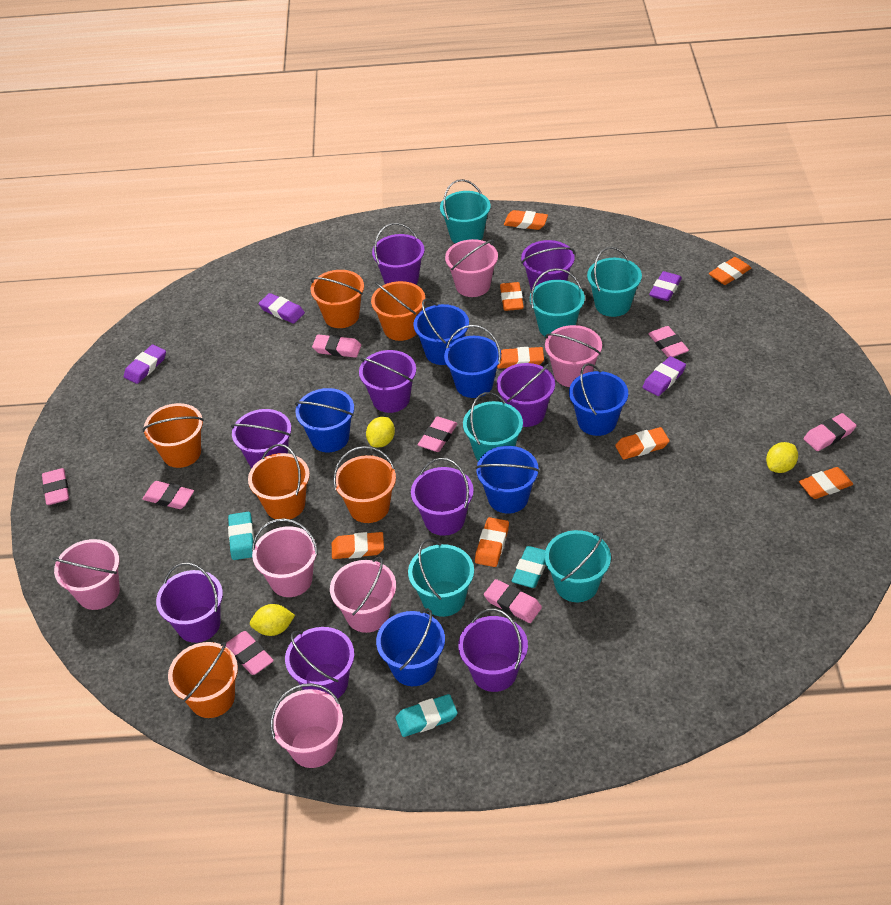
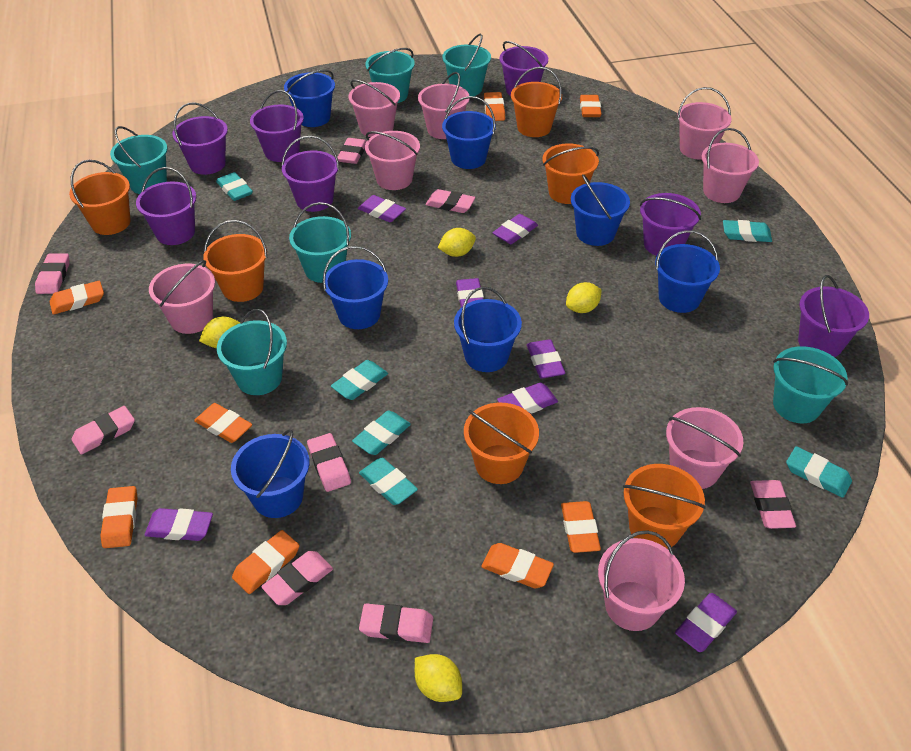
blue bucket: 6 -> 7
pink bucket: 6 -> 8
purple bucket: 9 -> 7
purple eraser: 4 -> 7
turquoise eraser: 3 -> 6
yellow lemon: 3 -> 4

